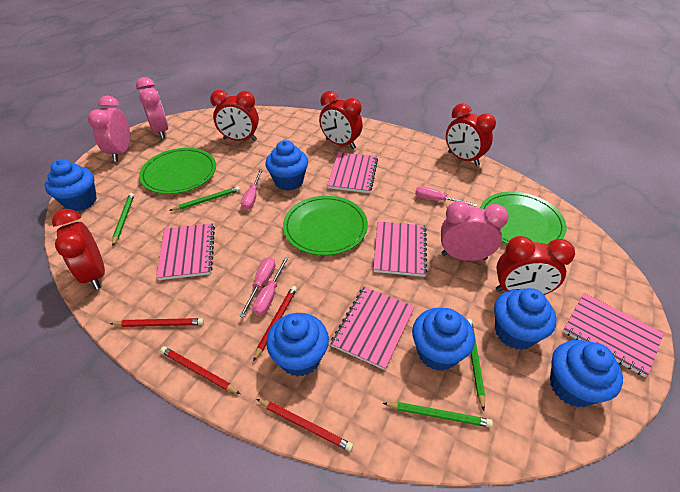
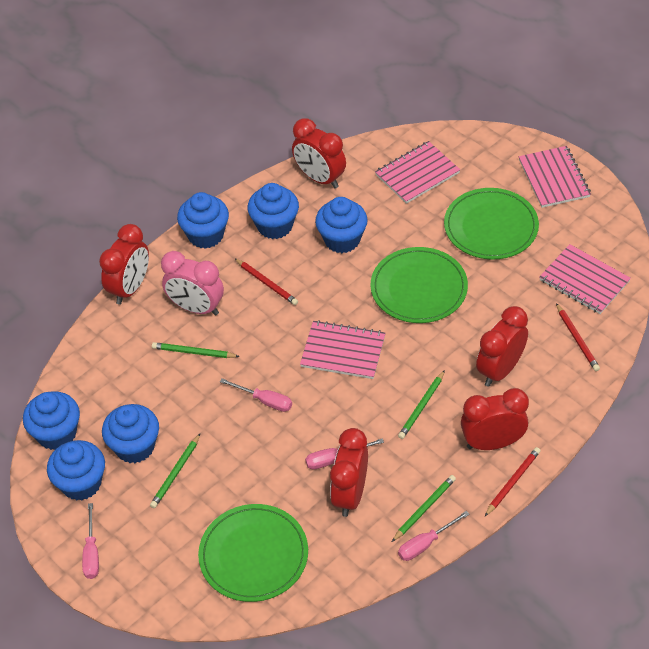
pink clock: 3 -> 1
pink notebook: 5 -> 4
red pencil: 4 -> 3

